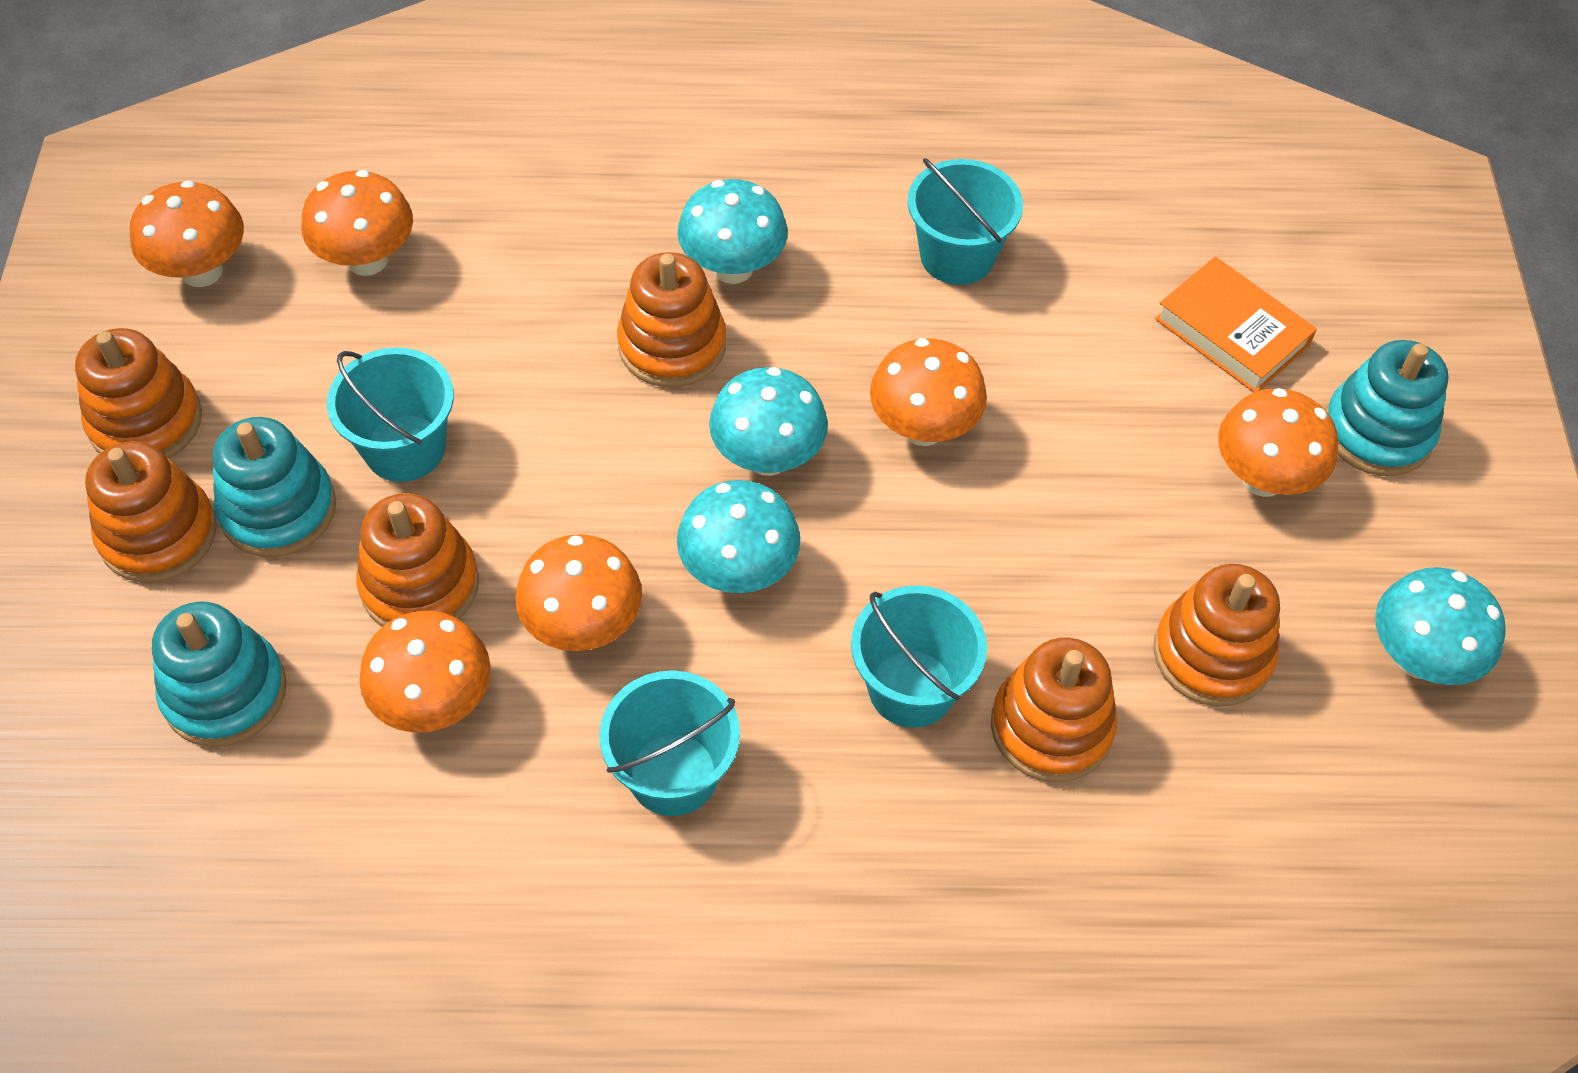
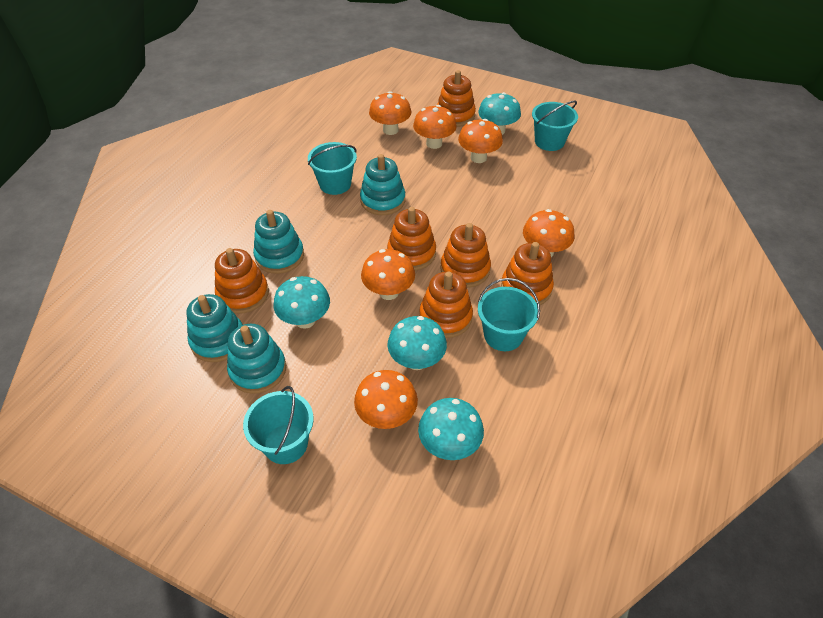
orange book: 1 -> 0
turquoise stacking toy: 3 -> 4

